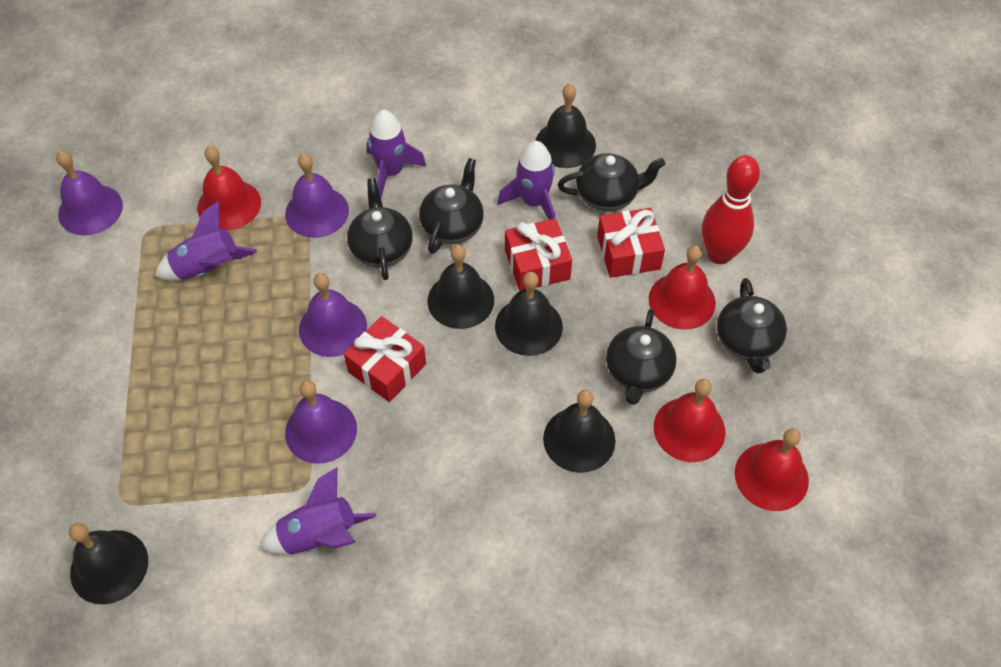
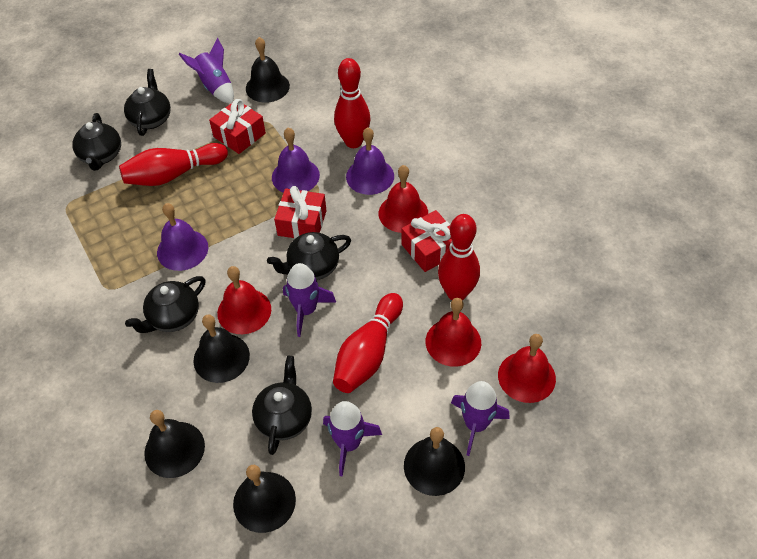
purple bell: 4 -> 3
red bowling pin: 1 -> 4

